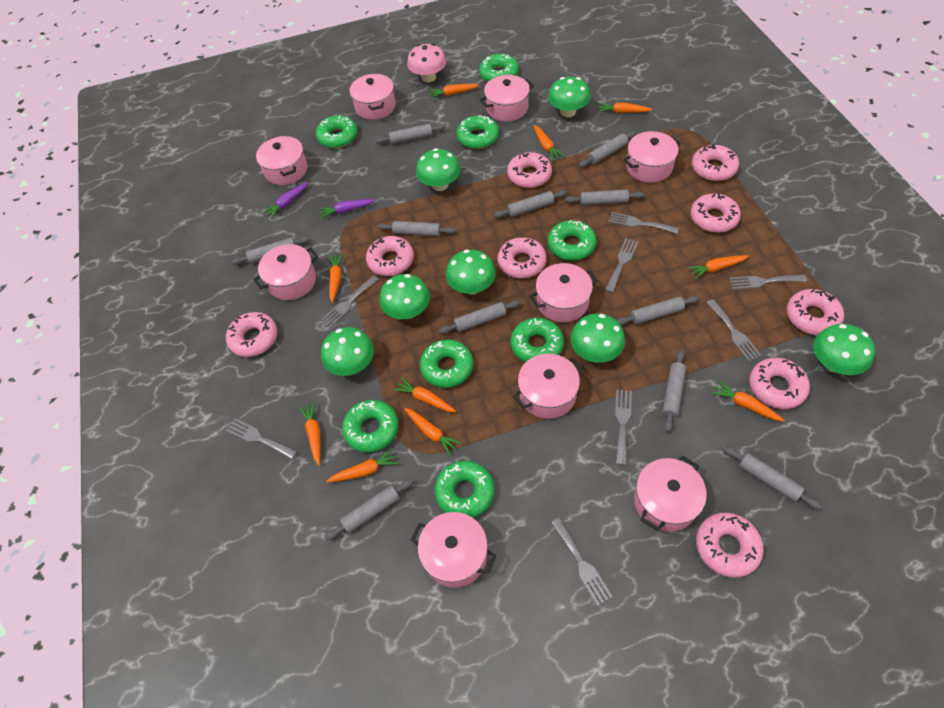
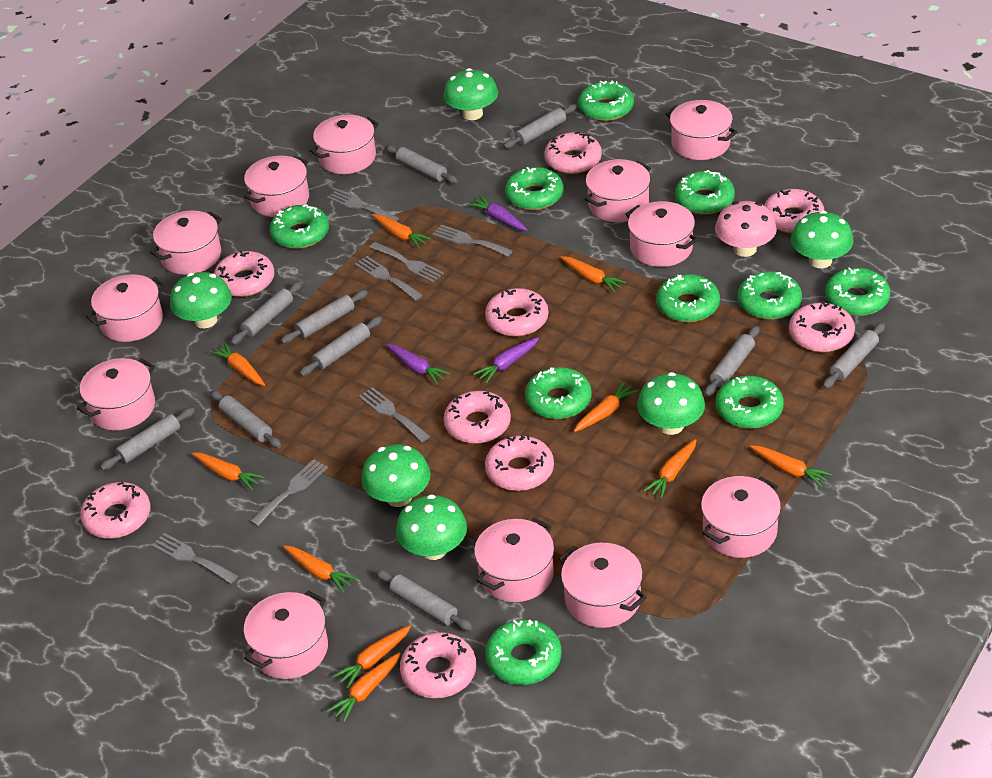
green donut: 8 -> 10
green mushroom: 7 -> 6
grey fork: 8 -> 7
grey rolling pin: 11 -> 10
pink pot: 9 -> 12
purple carrot: 2 -> 3

